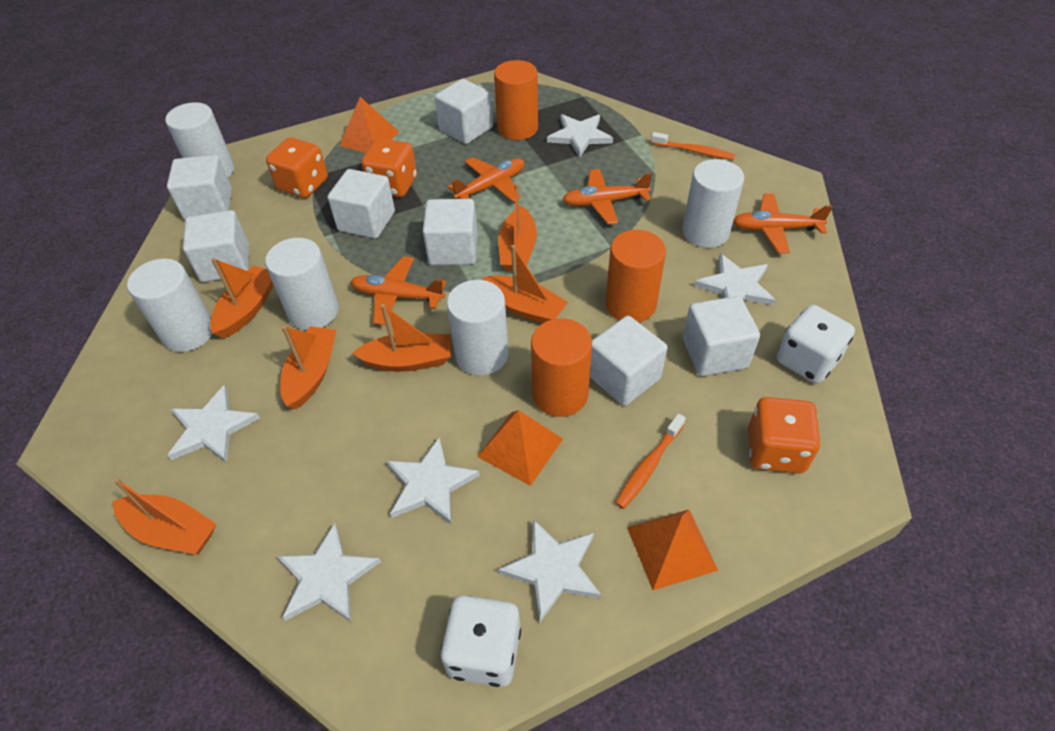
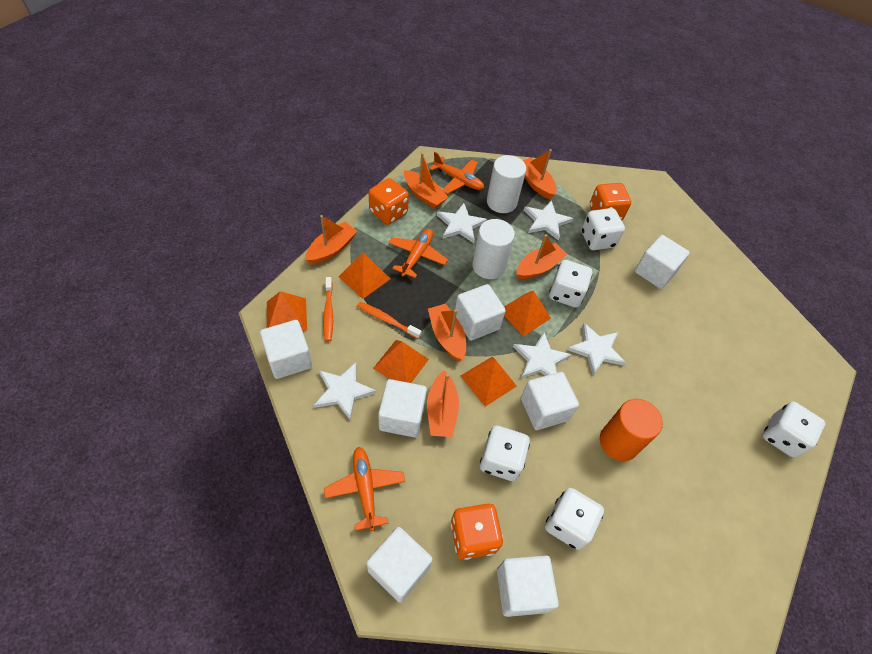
orange cylinder: 3 -> 1
orange plane: 4 -> 3
orange pyramid: 3 -> 5
white cylinder: 5 -> 2
white dice: 2 -> 5
white star: 6 -> 5

